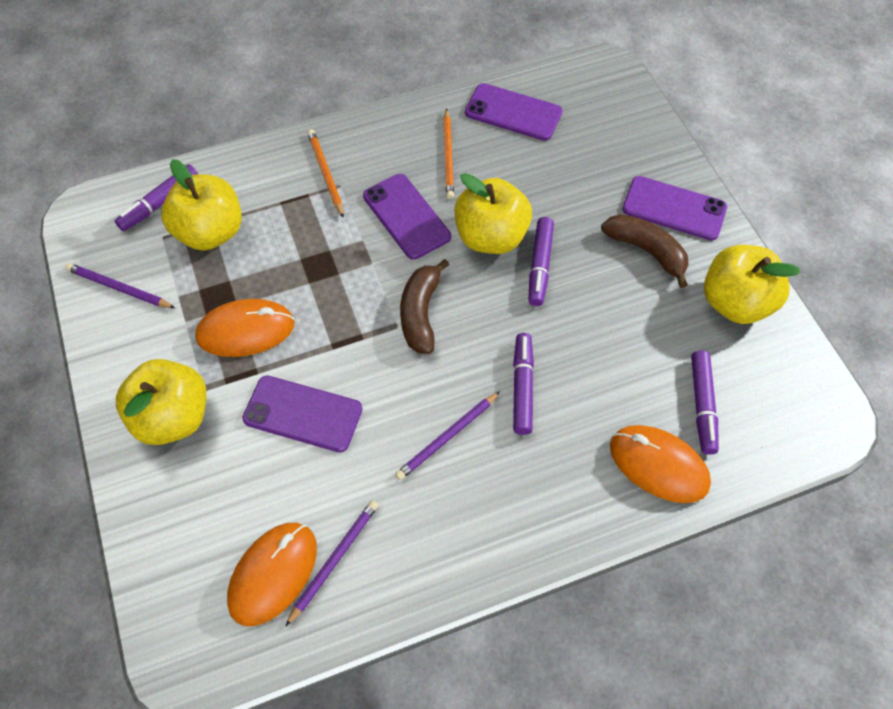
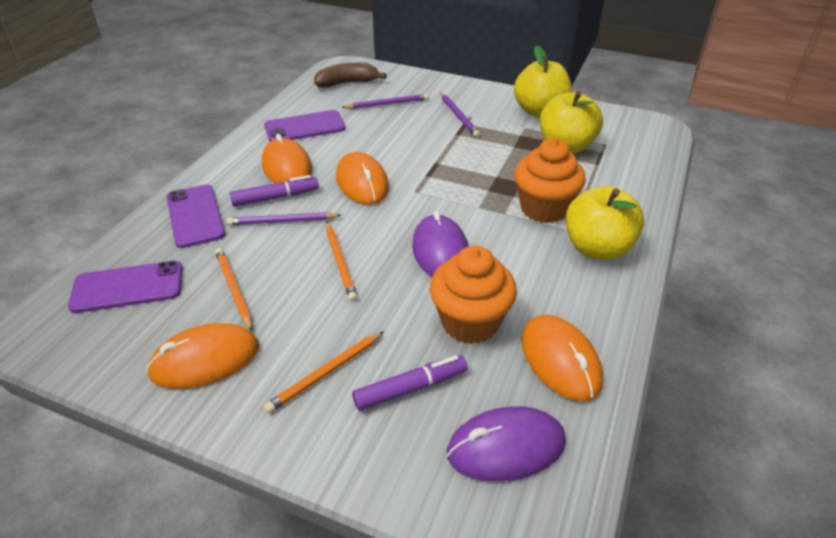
brown banana: 2 -> 1
orange cupcake: 0 -> 2
orange mouse: 3 -> 4
orange pencil: 2 -> 3
purple marker: 4 -> 2
purple mouse: 0 -> 2
purple phone: 4 -> 3
yellow apple: 4 -> 3

